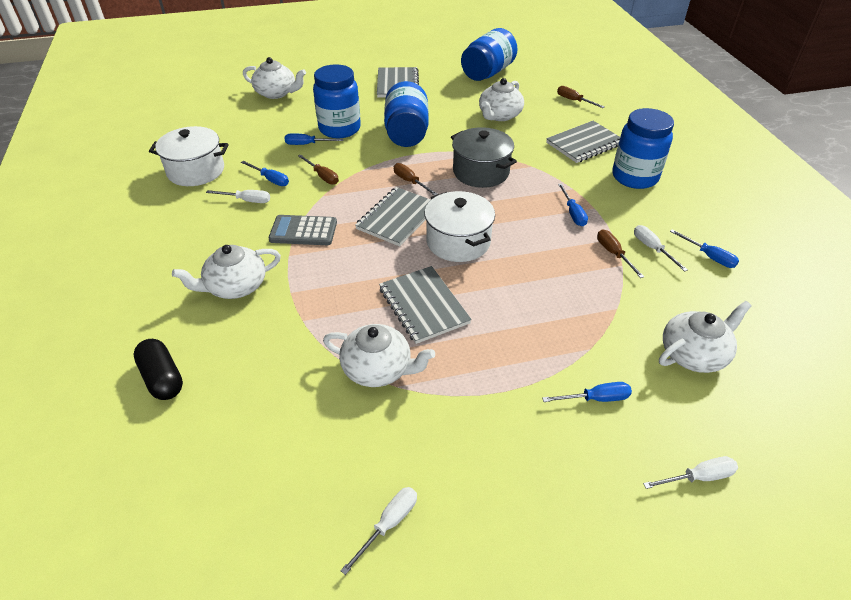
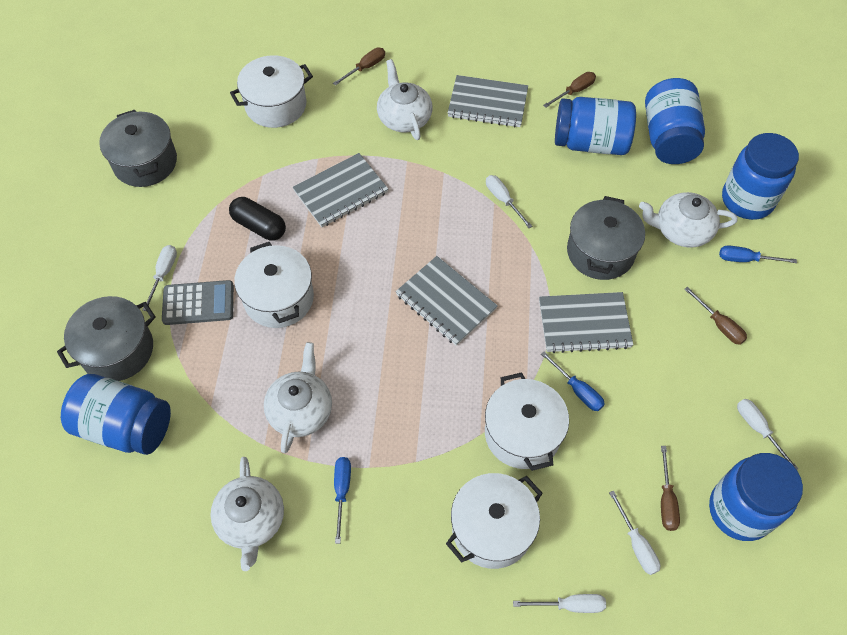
blue jar: 4 -> 5
blue screwdriver: 5 -> 3
grey pot: 1 -> 3
white pot: 2 -> 4
white screwdriver: 4 -> 5
white teapot: 5 -> 4

